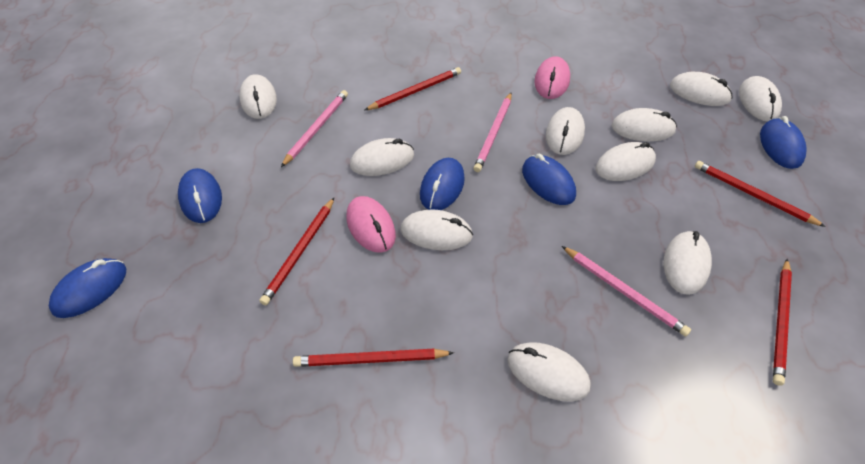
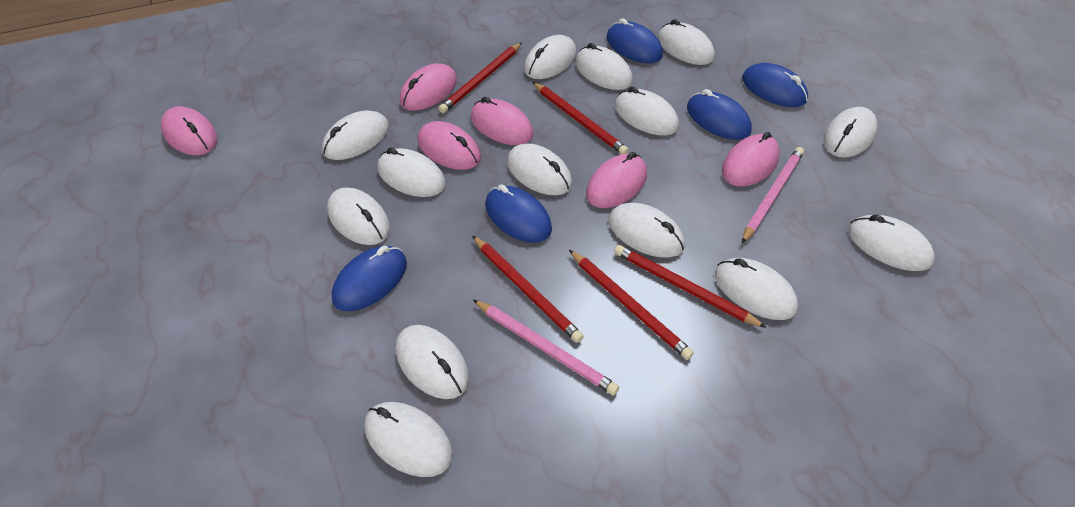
pink mouse: 2 -> 6
pink pencil: 3 -> 2
white mouse: 10 -> 14

